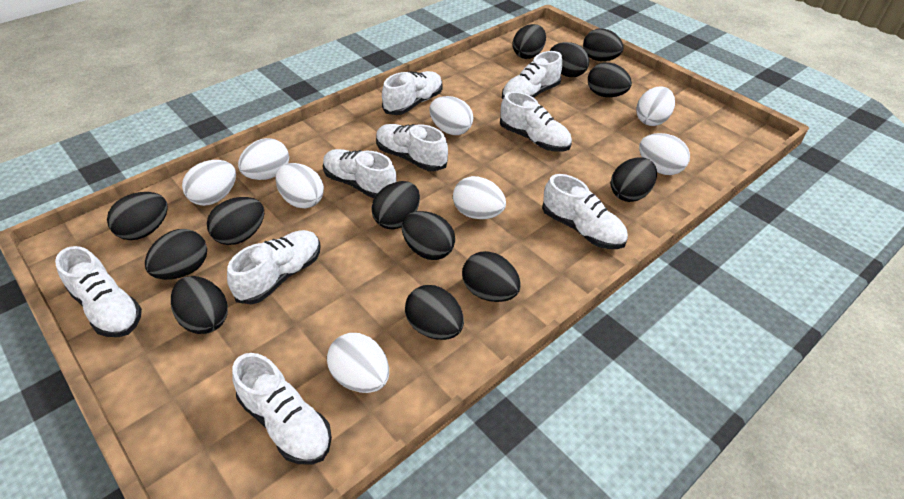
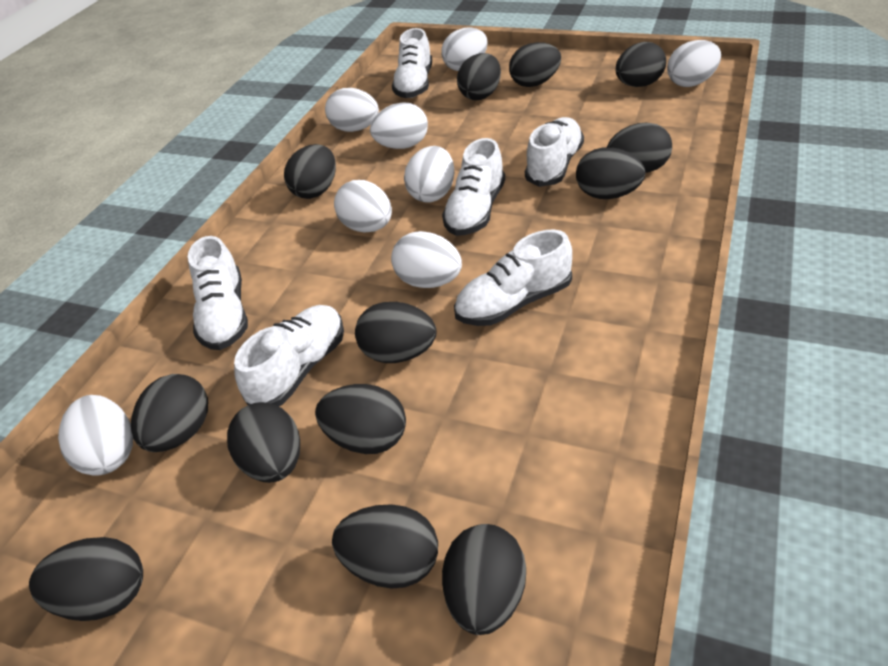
white shoe: 9 -> 6

